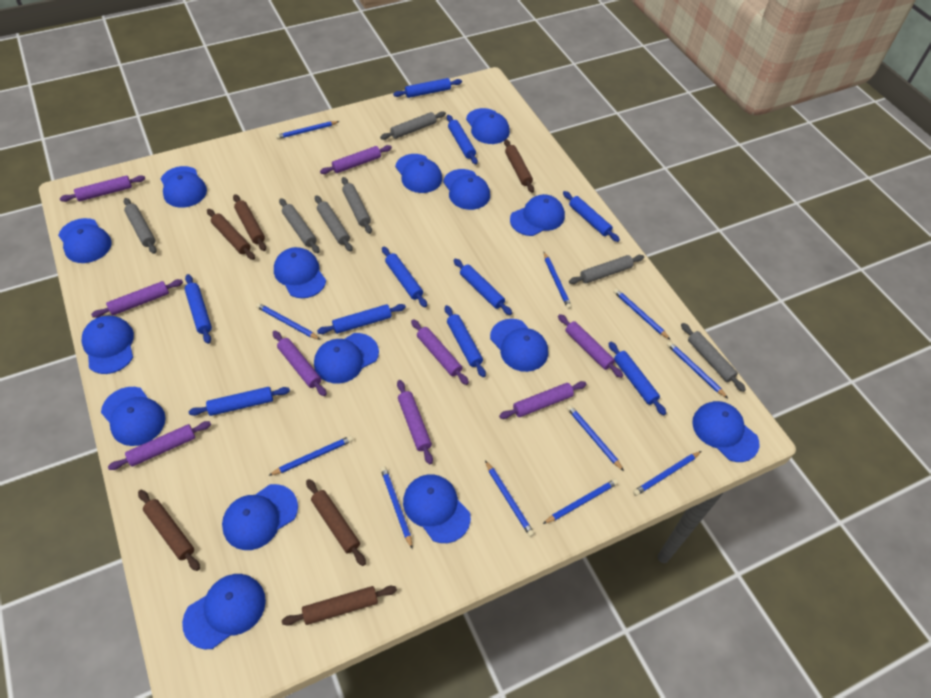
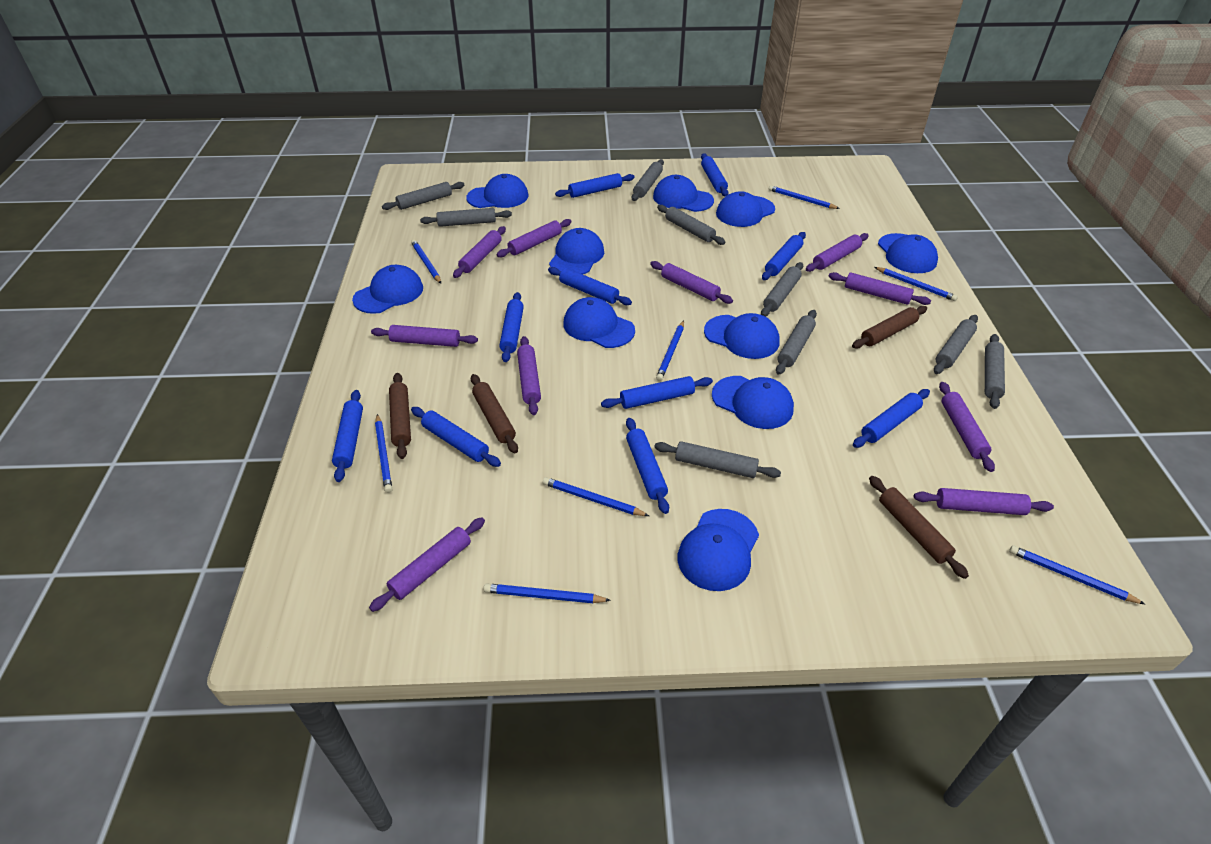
blue cap: 15 -> 10
blue pencil: 11 -> 8
brown rolling pin: 6 -> 4
grey rolling pin: 7 -> 9
purple rolling pin: 9 -> 10

